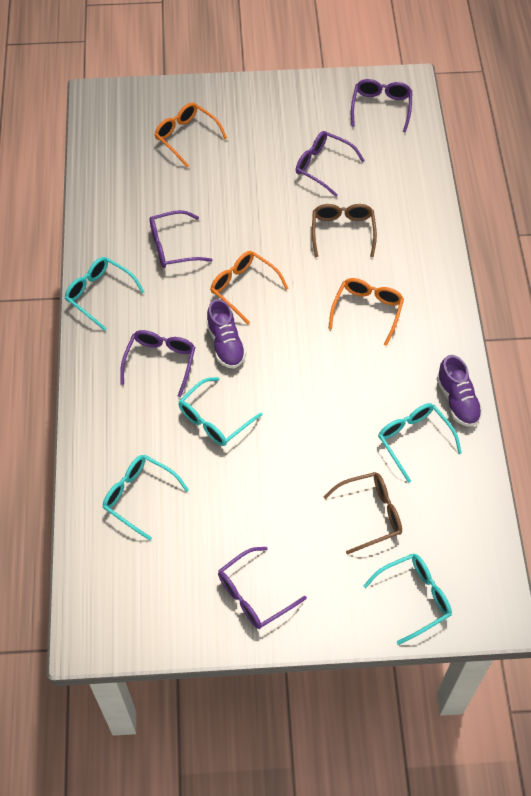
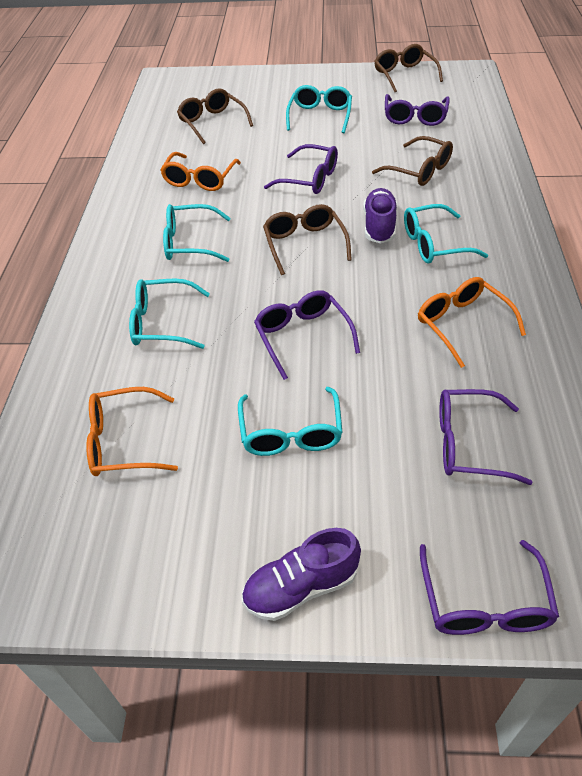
brown glasses: 2 -> 4

